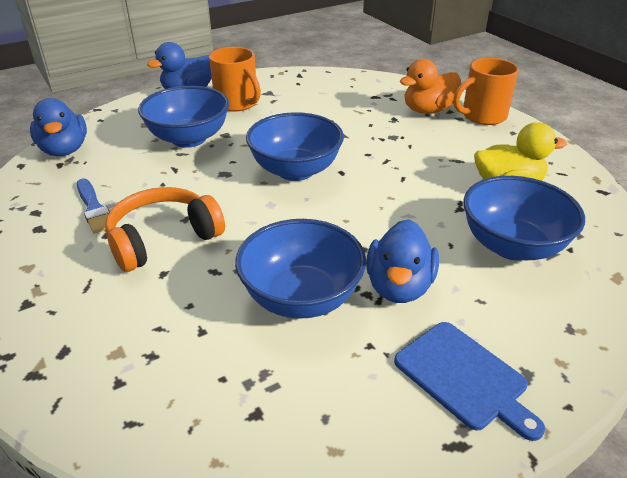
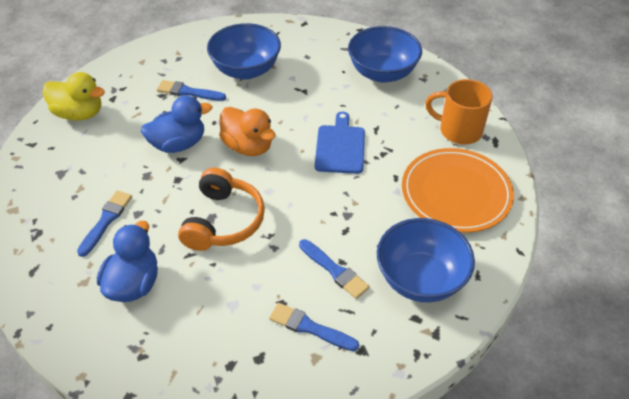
blue bowl: 4 -> 3
blue brush: 1 -> 4
blue duck: 3 -> 2
orange mug: 2 -> 1
orange plate: 0 -> 1

